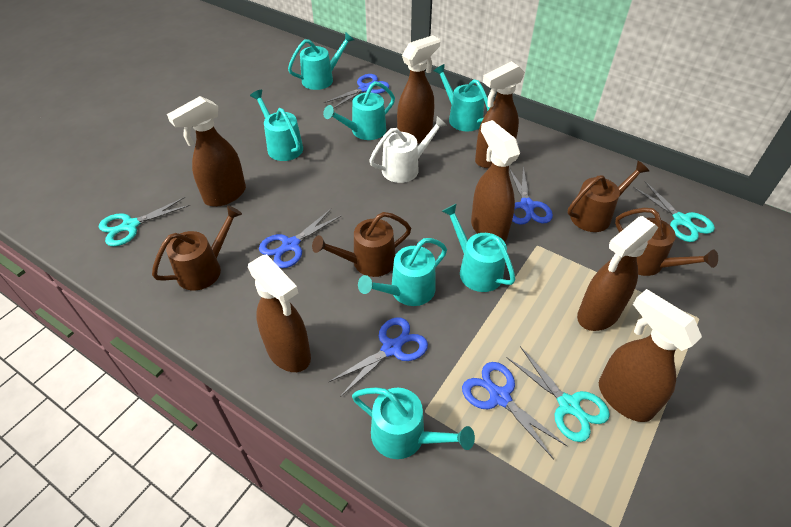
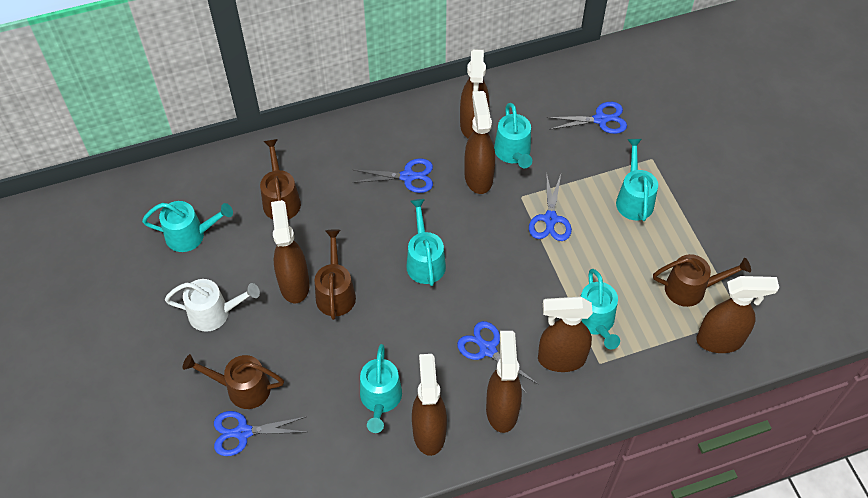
turquoise scissors: 3 -> 0
turquoise watering can: 7 -> 6

